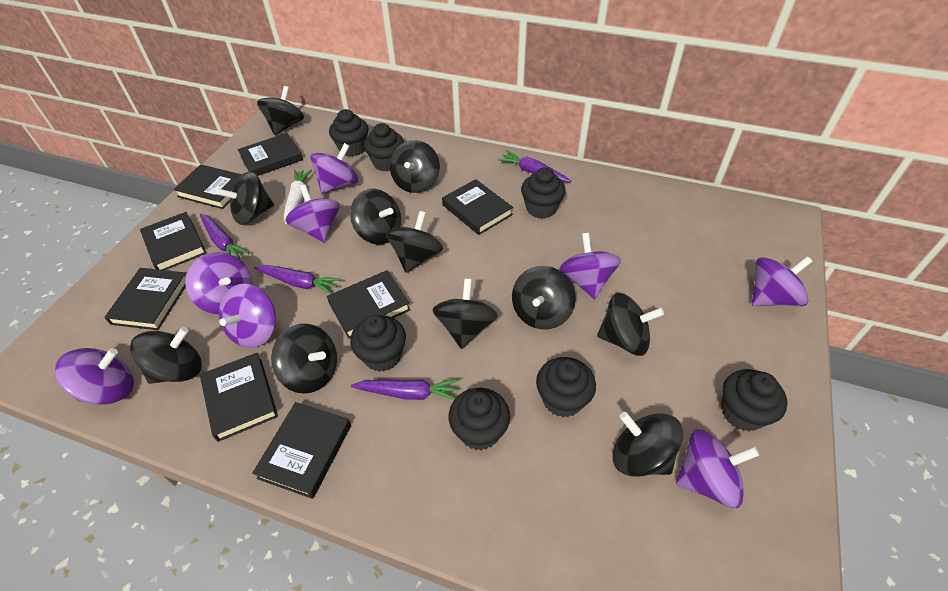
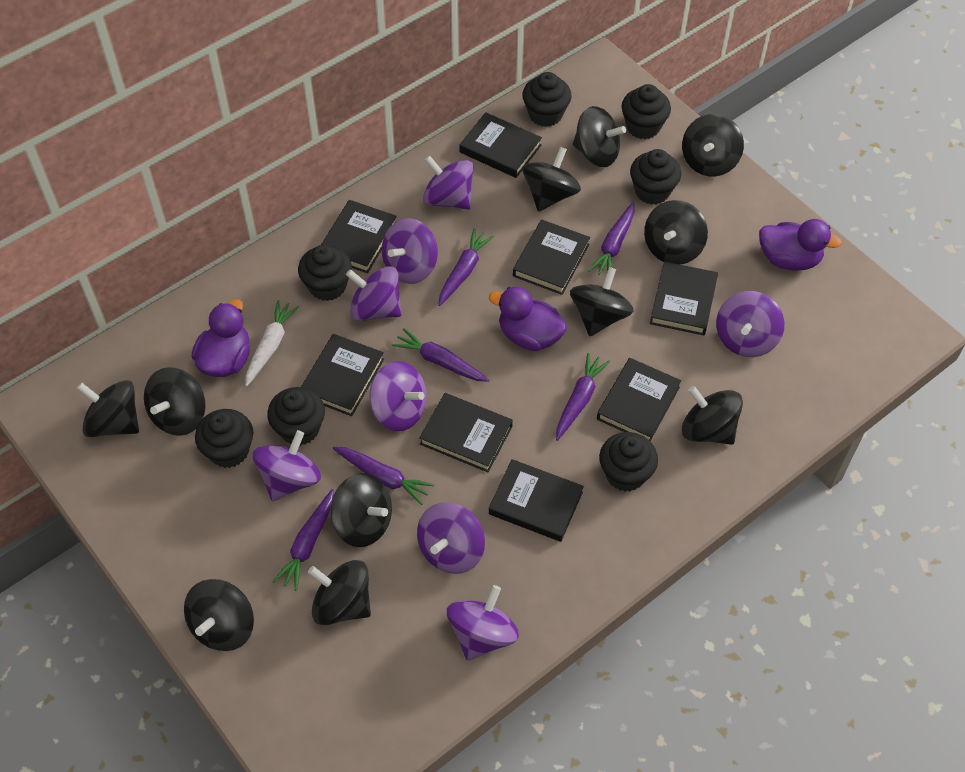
purple carrot: 4 -> 6
purple duck: 0 -> 3

